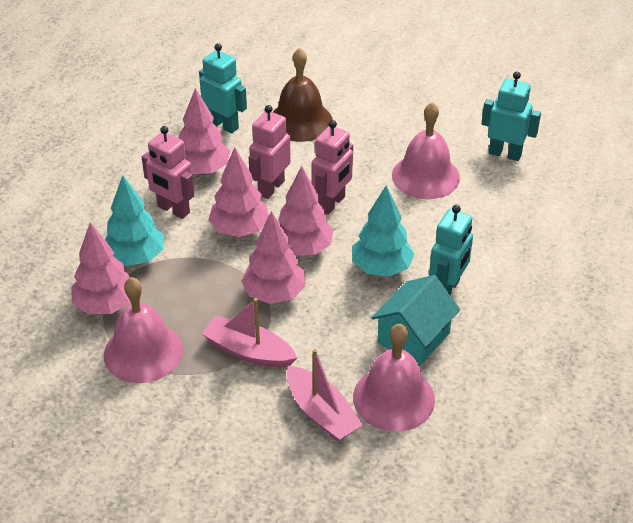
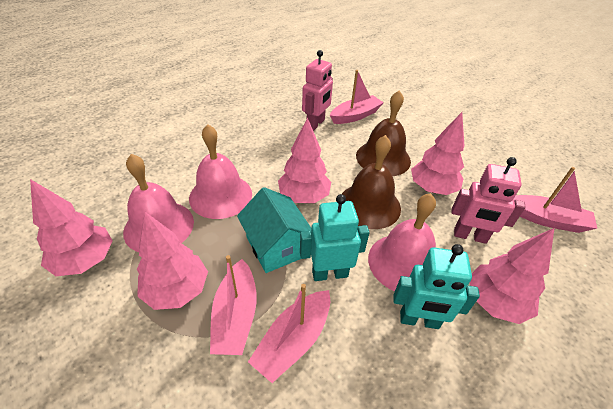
brown bell: 1 -> 2
pink boat: 2 -> 4
pink robot: 3 -> 2
turquoise robot: 3 -> 2
turquoise tree: 2 -> 0

